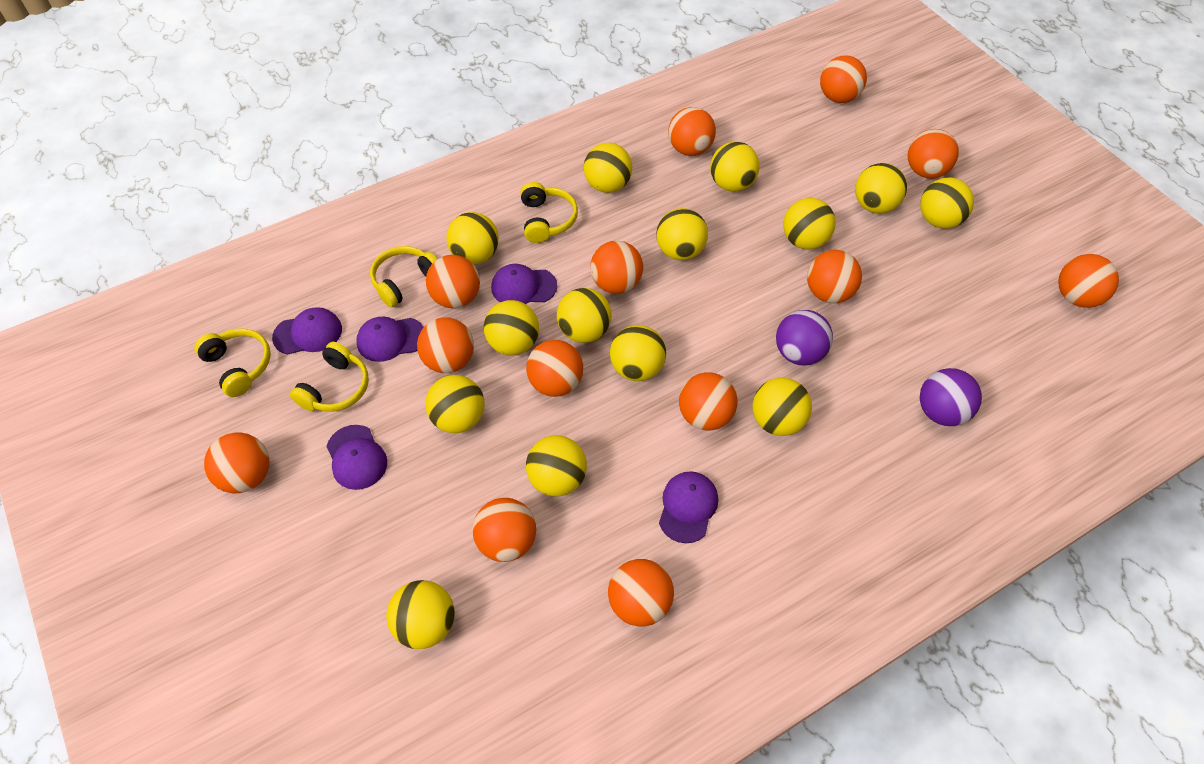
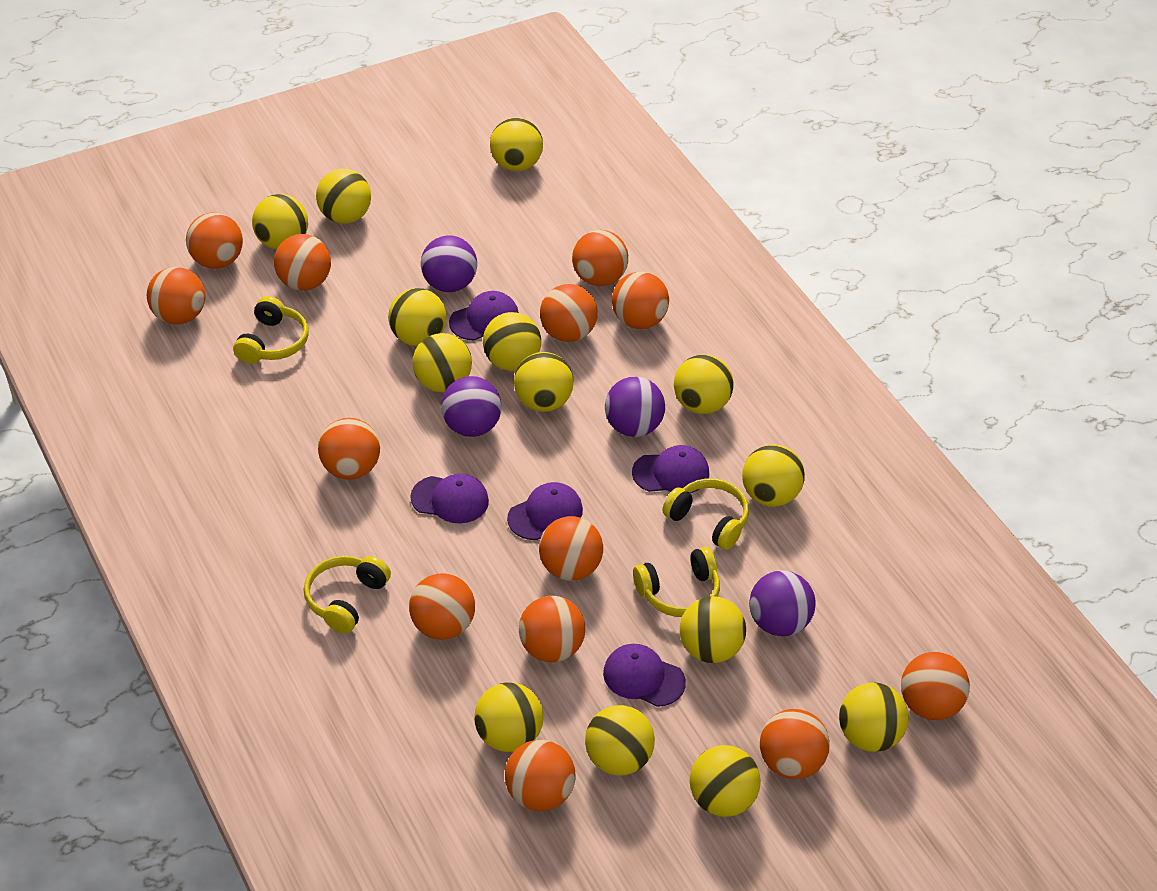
purple ball: 2 -> 4

